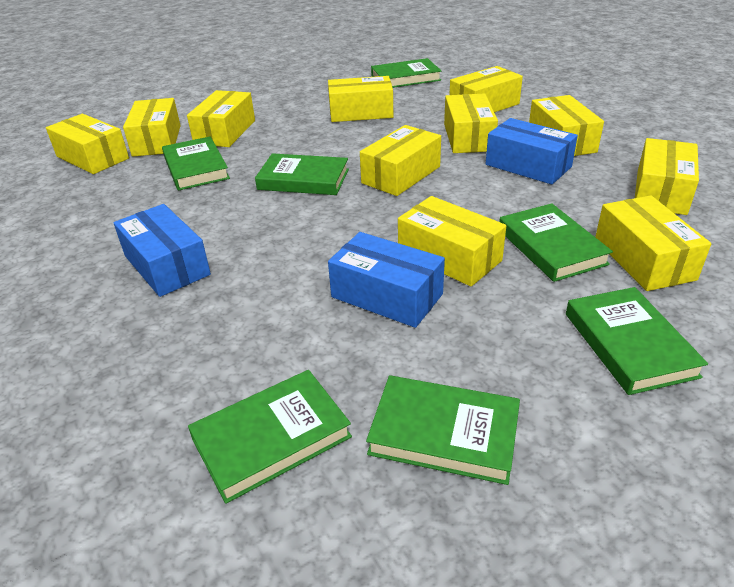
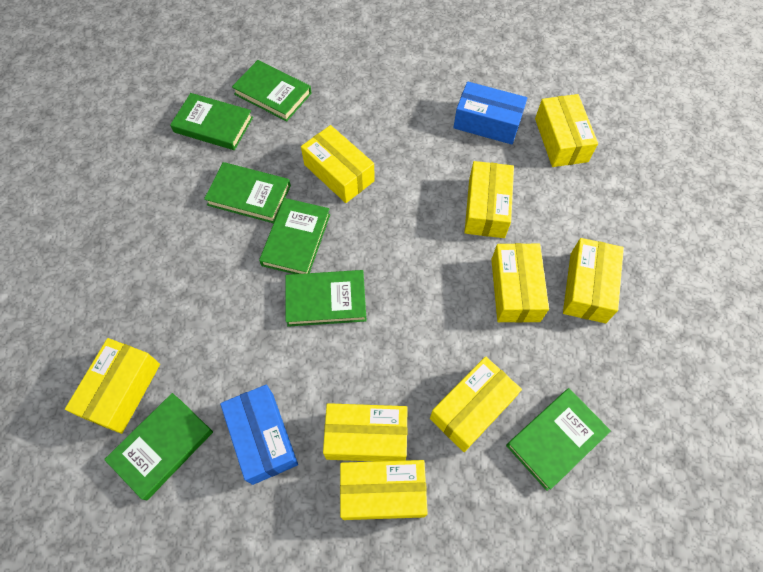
blue box: 3 -> 2
yellow box: 11 -> 9

